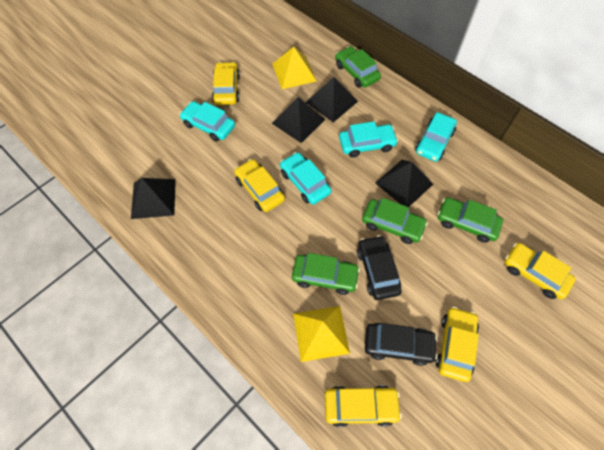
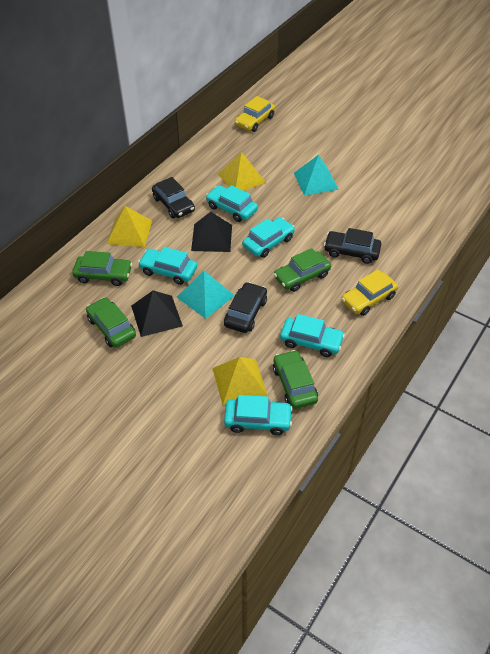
black car: 2 -> 3
black pyramid: 4 -> 2
turquoise car: 4 -> 5
turquoise pyramid: 0 -> 2
yellow car: 5 -> 2
yellow pyramid: 2 -> 3

